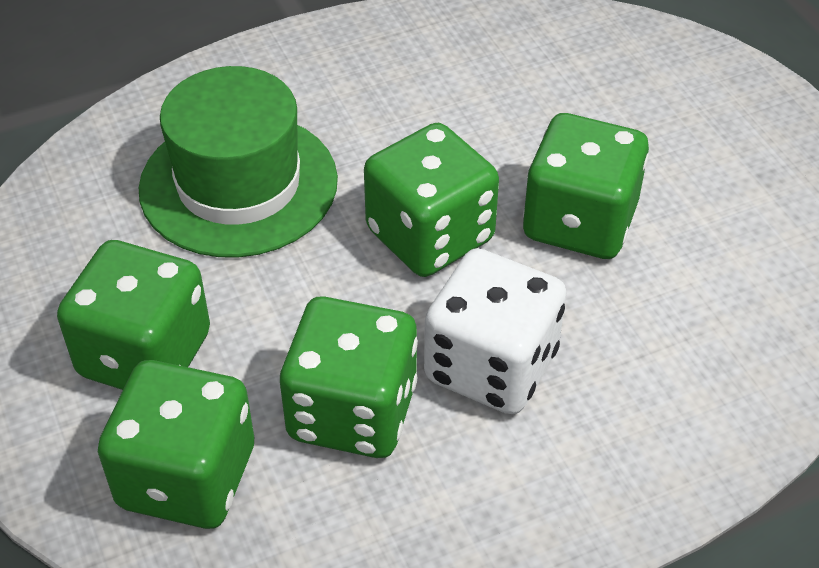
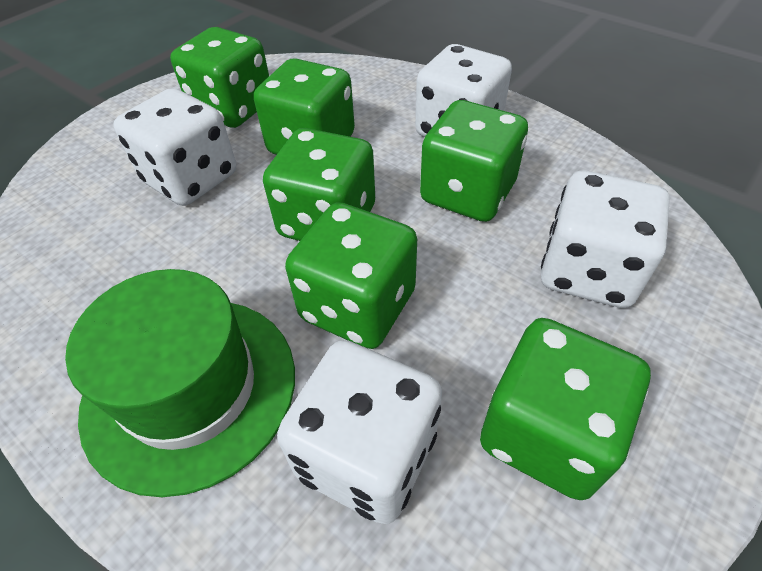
green dice: 5 -> 6
white dice: 1 -> 4

